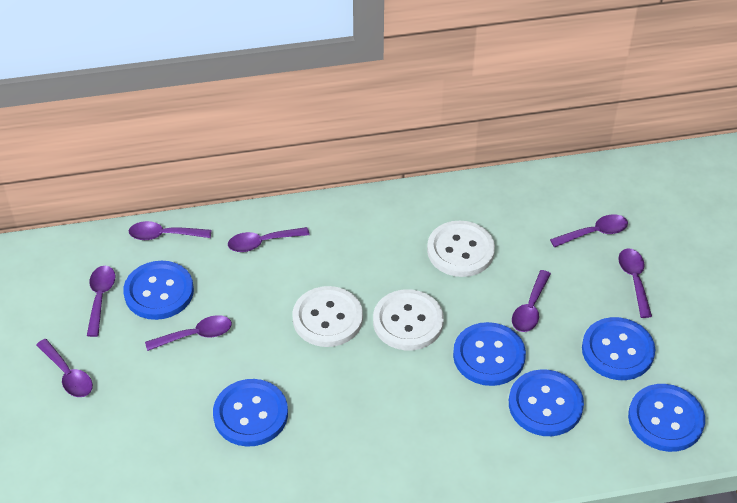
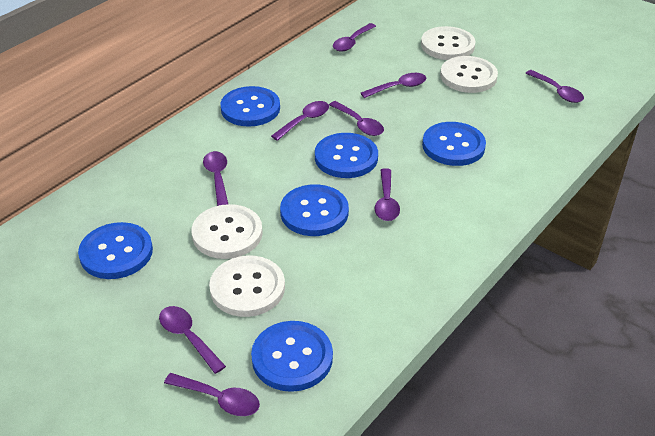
purple spoon: 8 -> 9
white button: 3 -> 4

